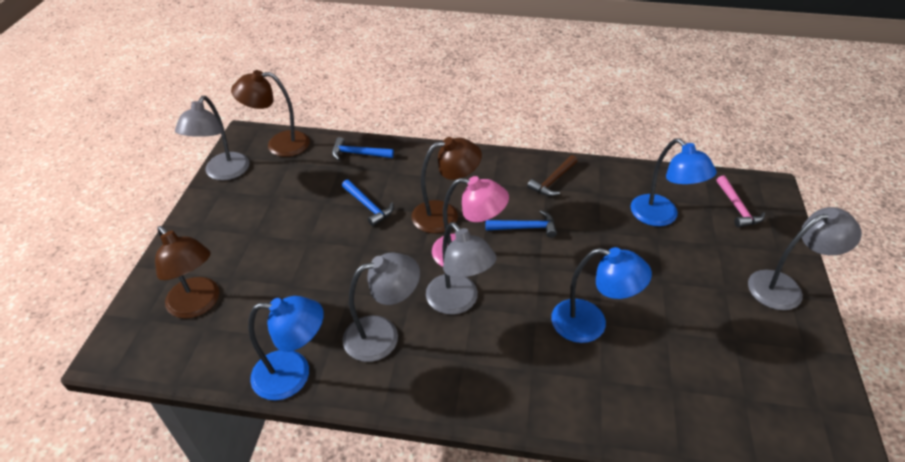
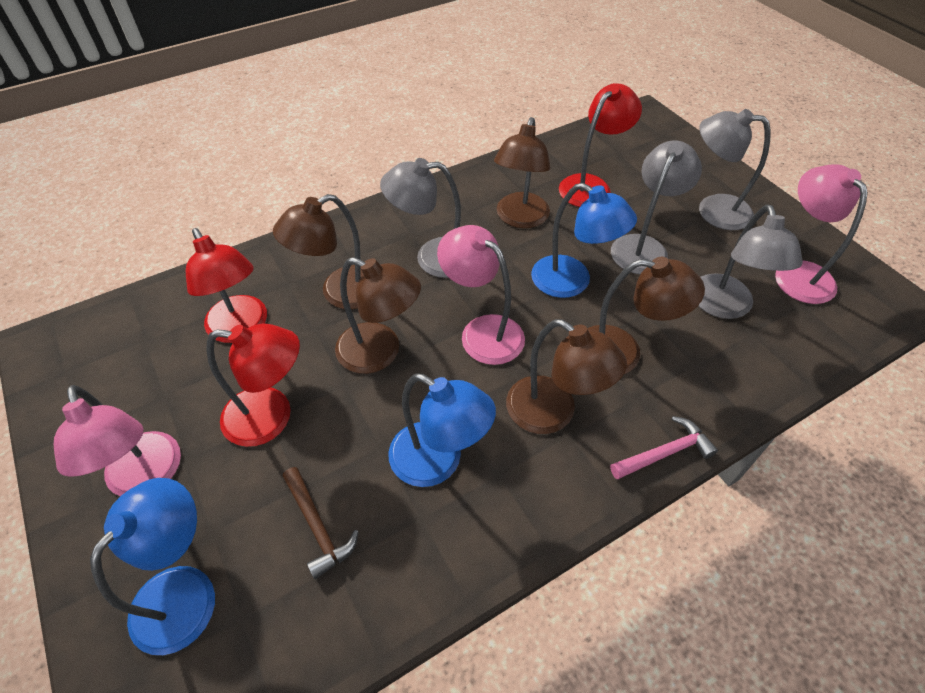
blue hammer: 3 -> 0
brown lamp: 3 -> 5
pink lamp: 1 -> 3
red lamp: 0 -> 3

